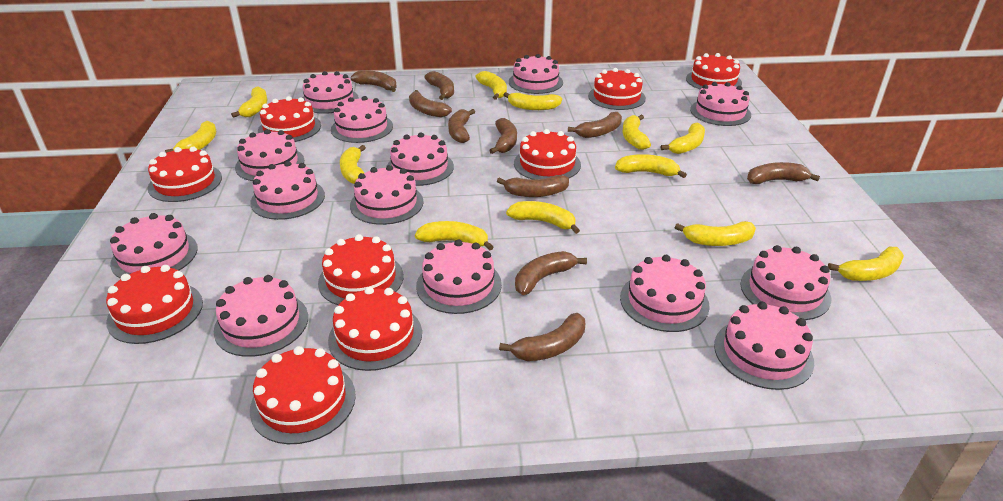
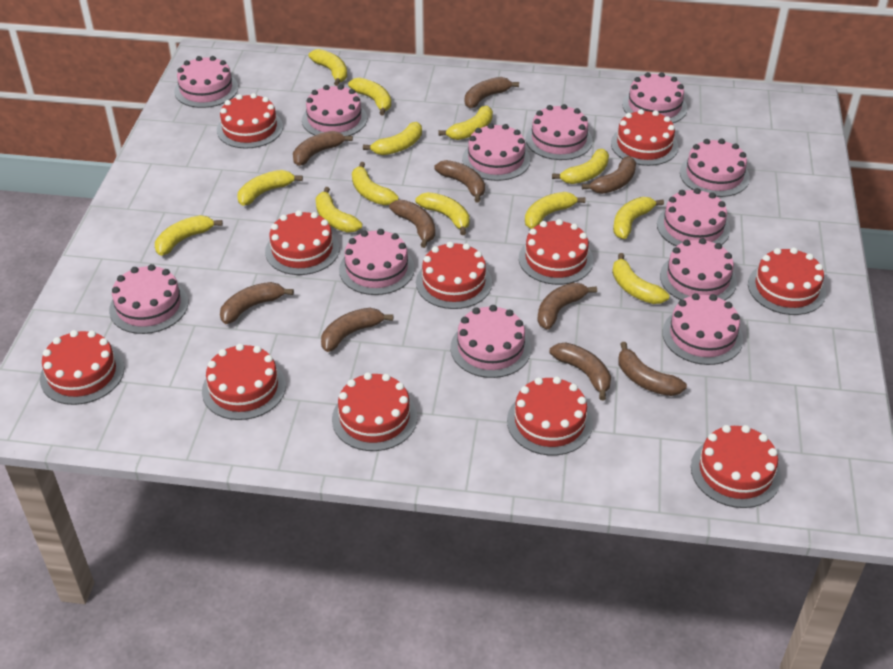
pink cake: 14 -> 12
red cake: 9 -> 11
yellow banana: 12 -> 13

